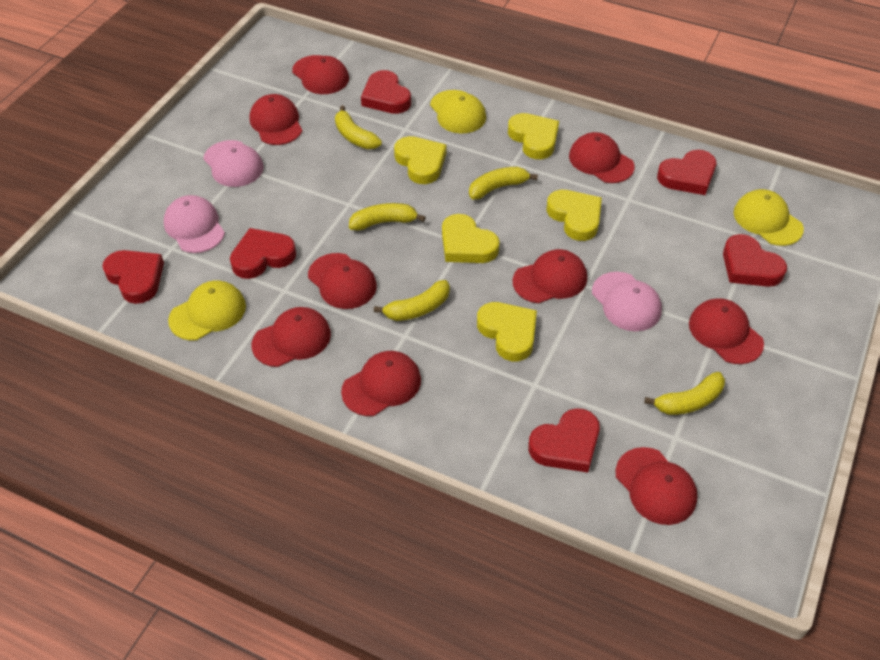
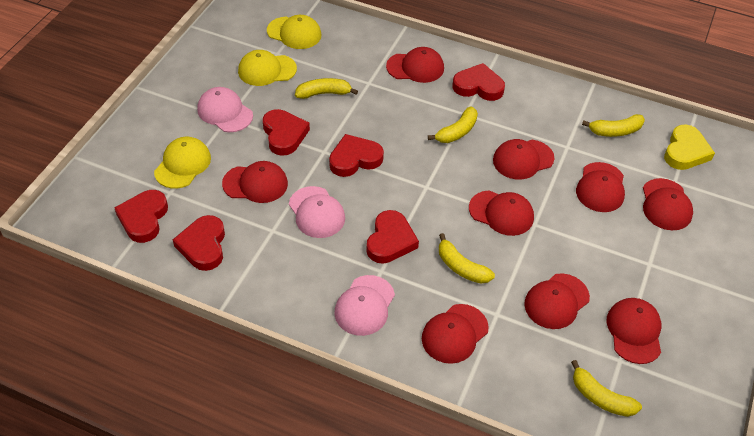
yellow heart: 5 -> 1

